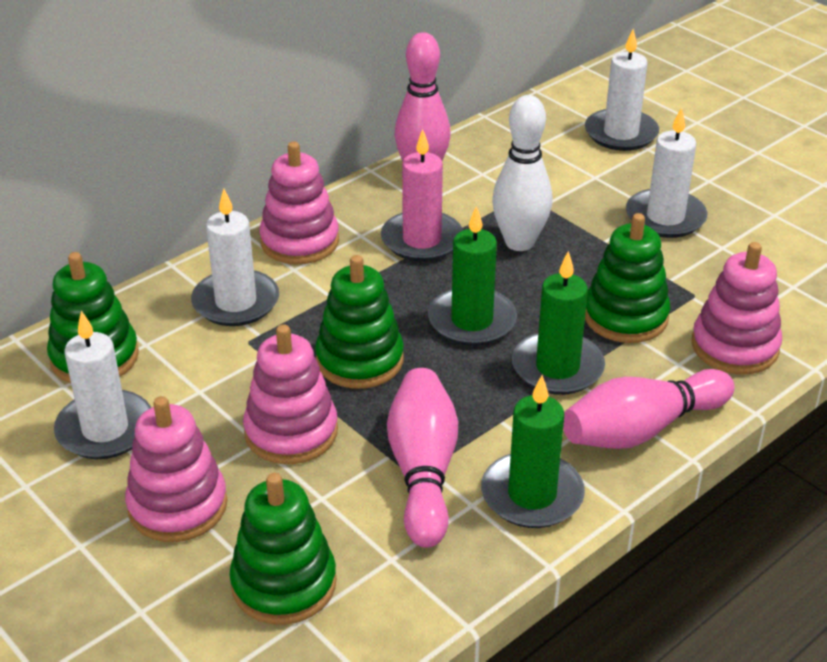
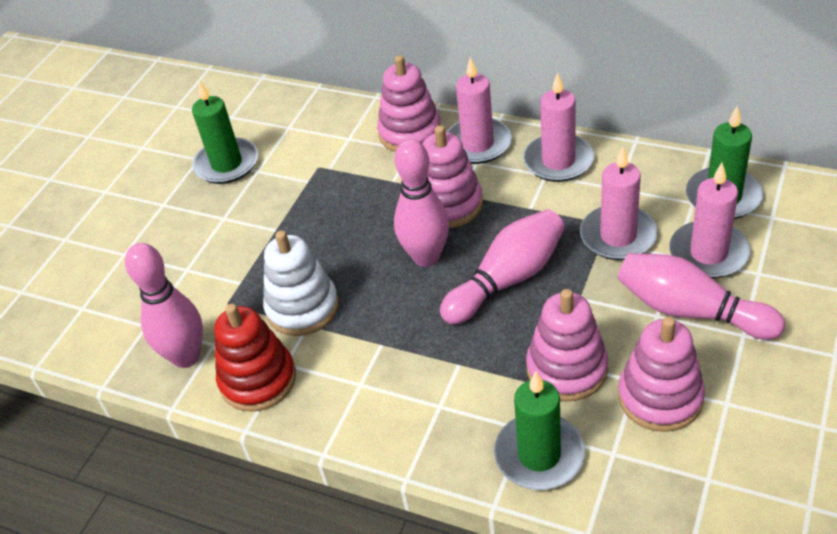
green stacking toy: 4 -> 0
pink bowling pin: 3 -> 4
pink candle: 1 -> 4
red stacking toy: 0 -> 1
white bowling pin: 1 -> 0
white candle: 4 -> 0
white stacking toy: 0 -> 1

